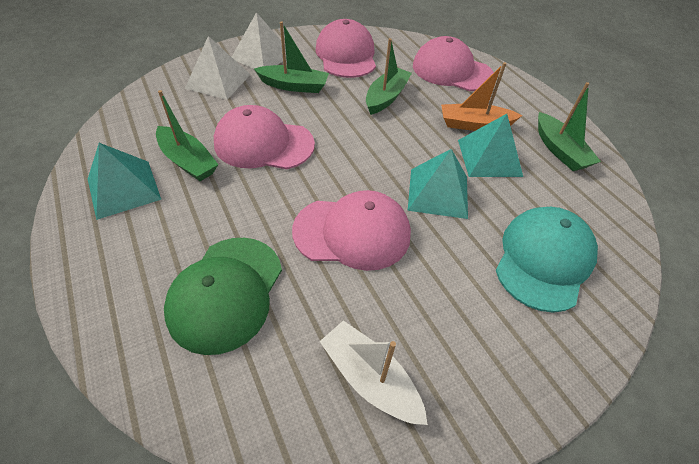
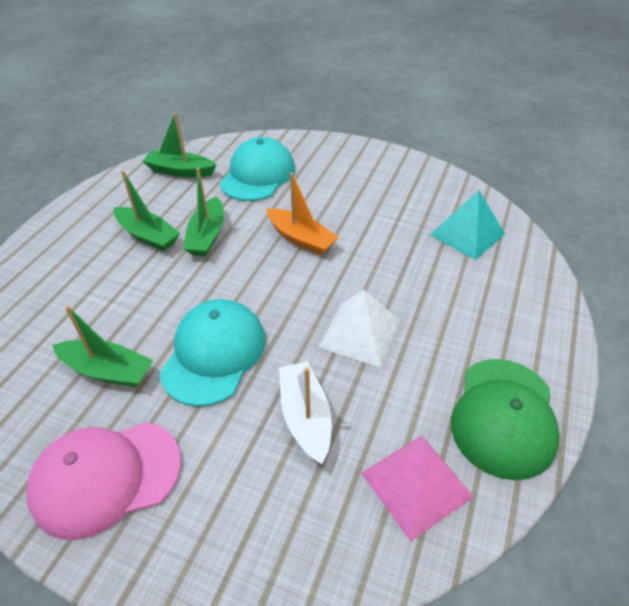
pink cap: 4 -> 1
pink pyramid: 0 -> 1
turquoise cap: 1 -> 2
turquoise pyramid: 3 -> 1
white pyramid: 2 -> 1

